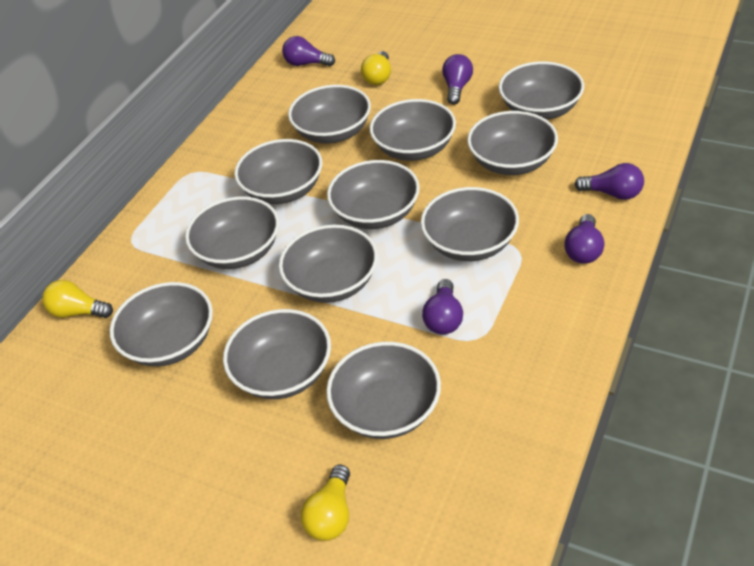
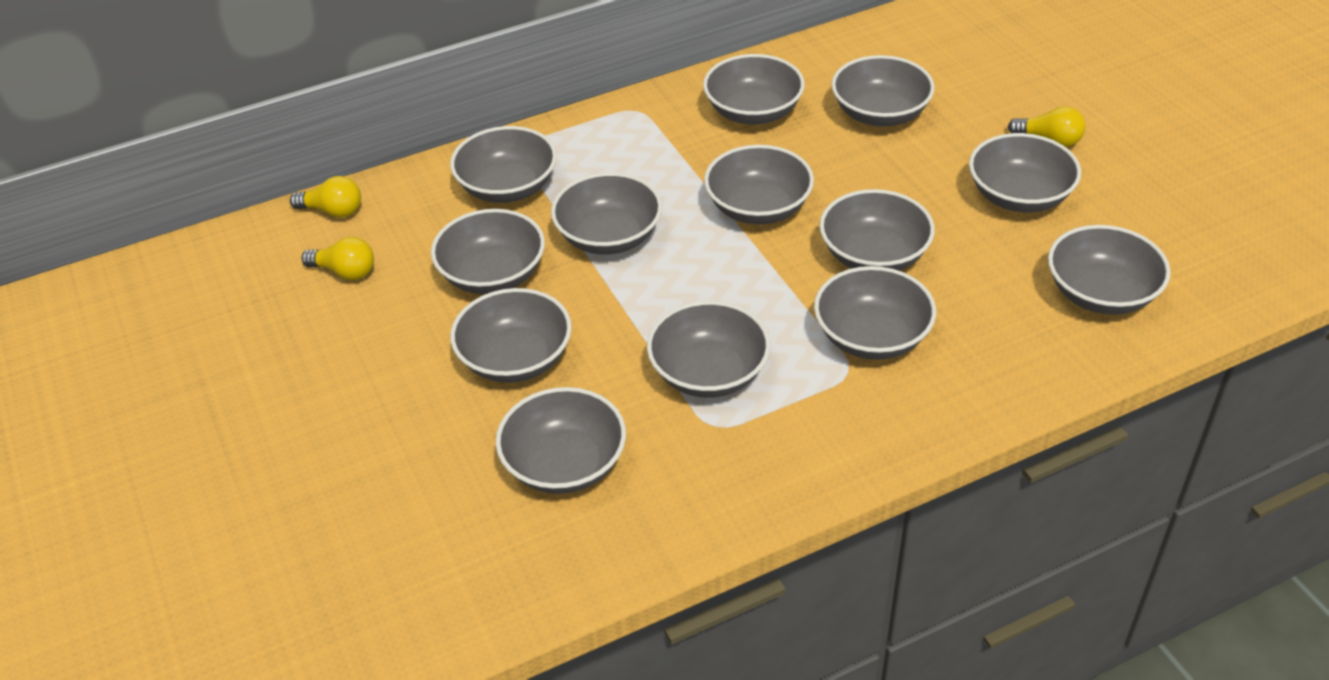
grey bowl: 12 -> 13
purple light bulb: 5 -> 0

